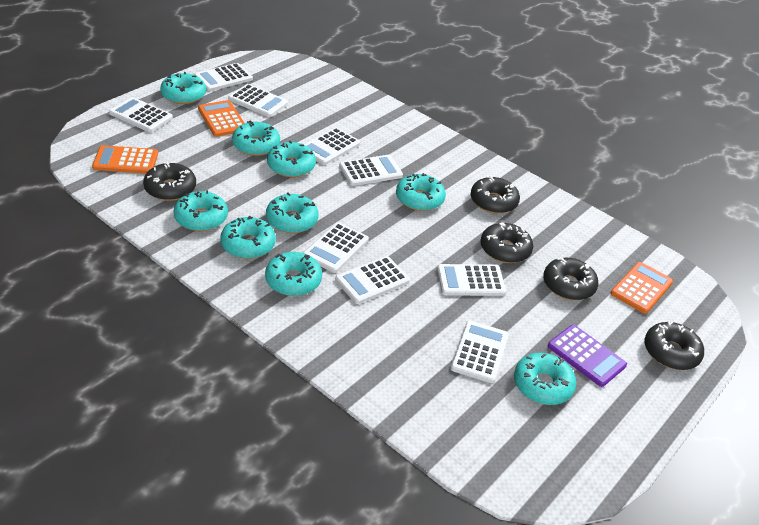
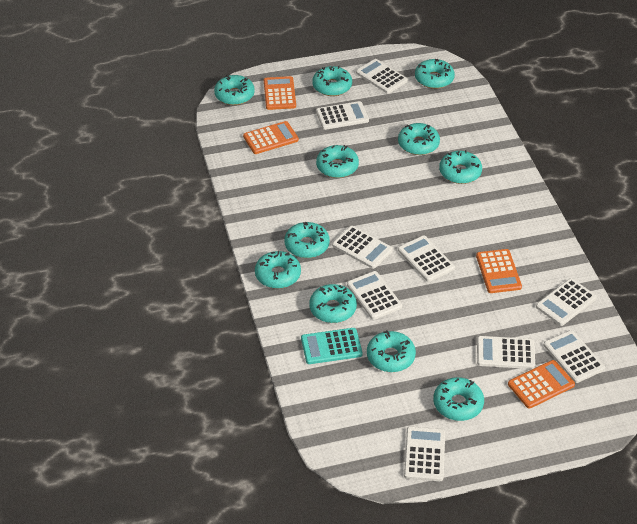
black donut: 5 -> 0
orange calculator: 3 -> 4
purple calculator: 1 -> 0
turquoise calculator: 0 -> 1
turquoise donut: 9 -> 11

